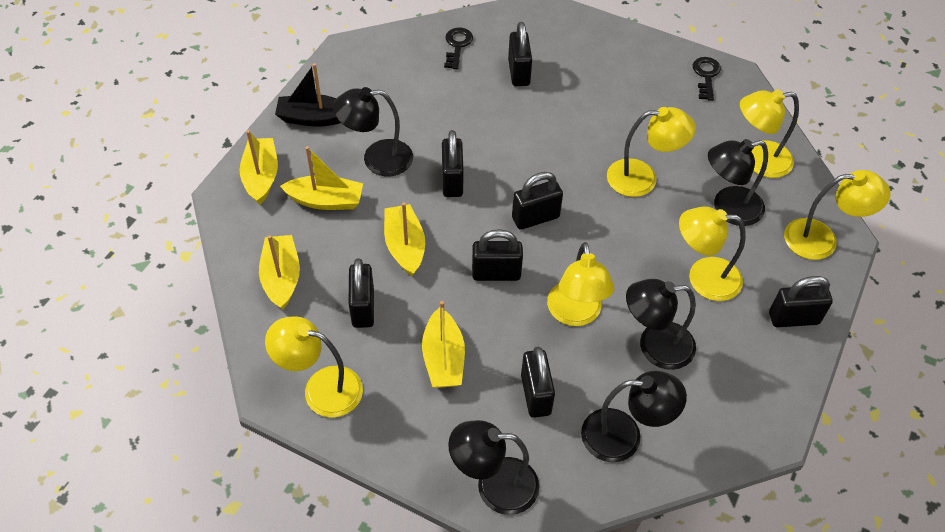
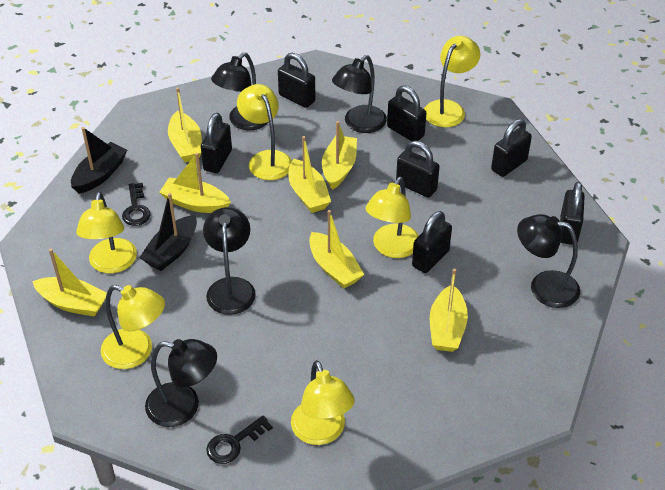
black boat: 1 -> 2
yellow boat: 5 -> 7

